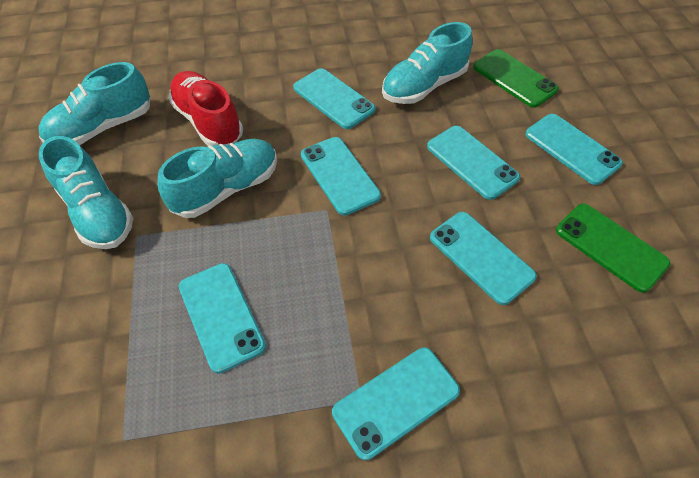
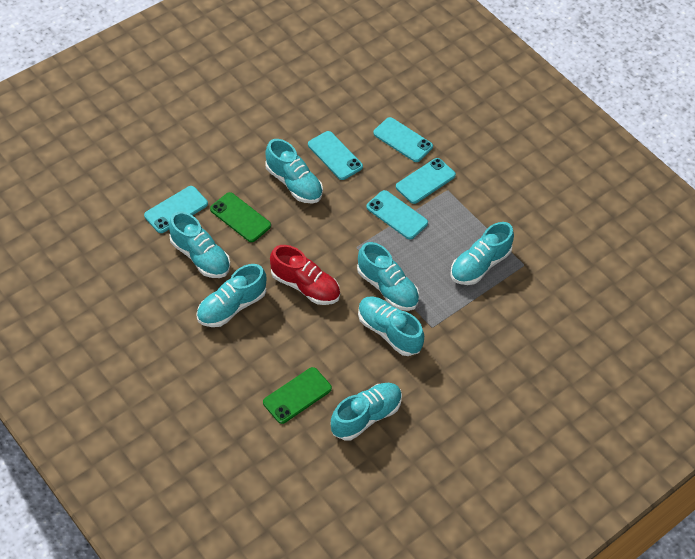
turquoise phone: 7 -> 5
turquoise shoe: 4 -> 7

